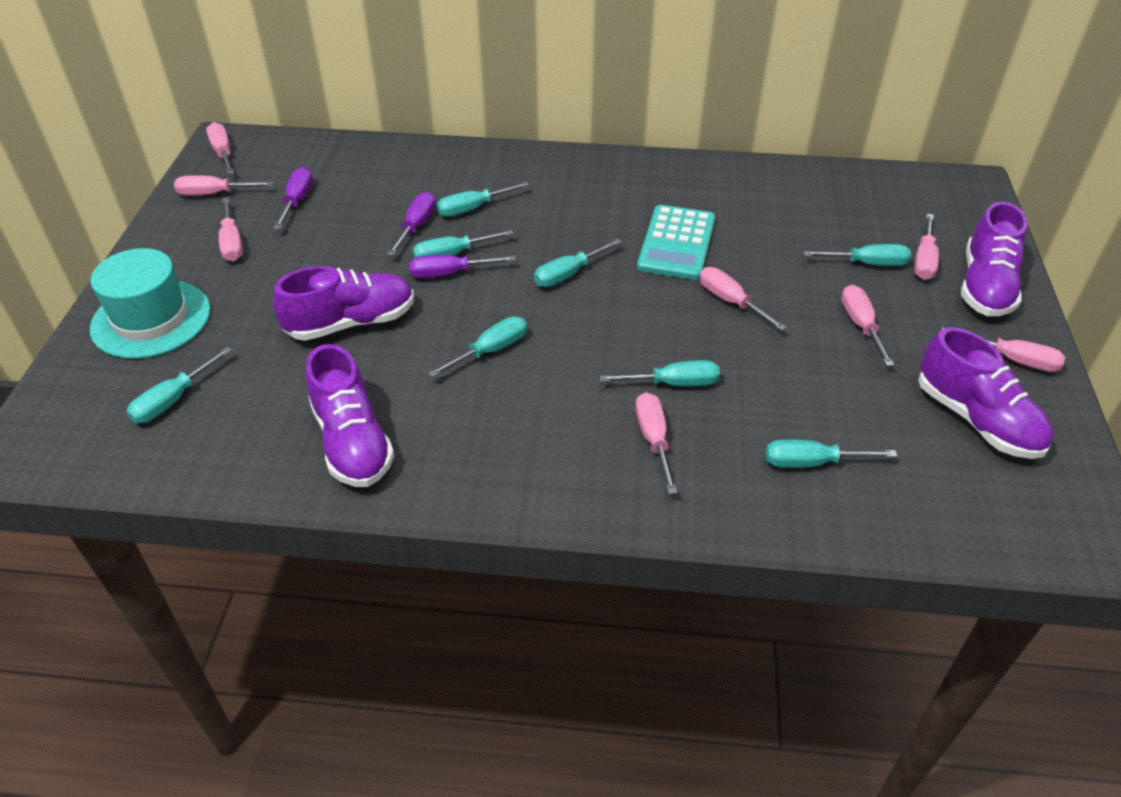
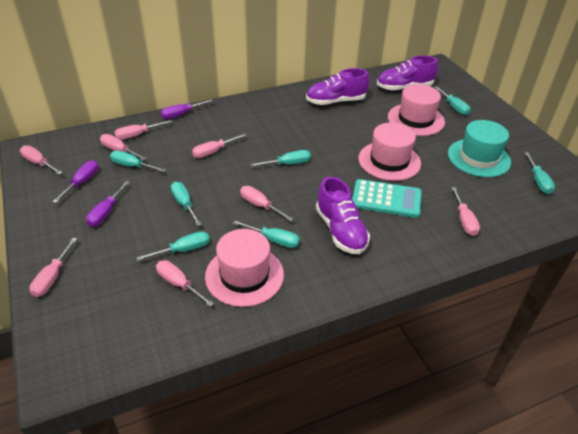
pink hat: 0 -> 3
purple shoe: 4 -> 3
turquoise screwdriver: 8 -> 7

